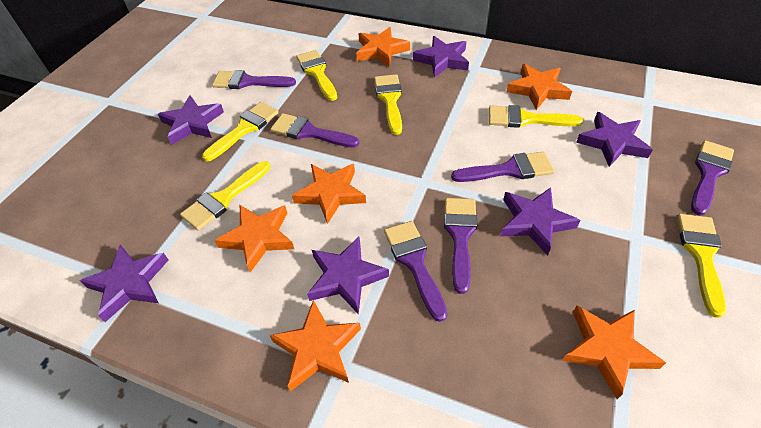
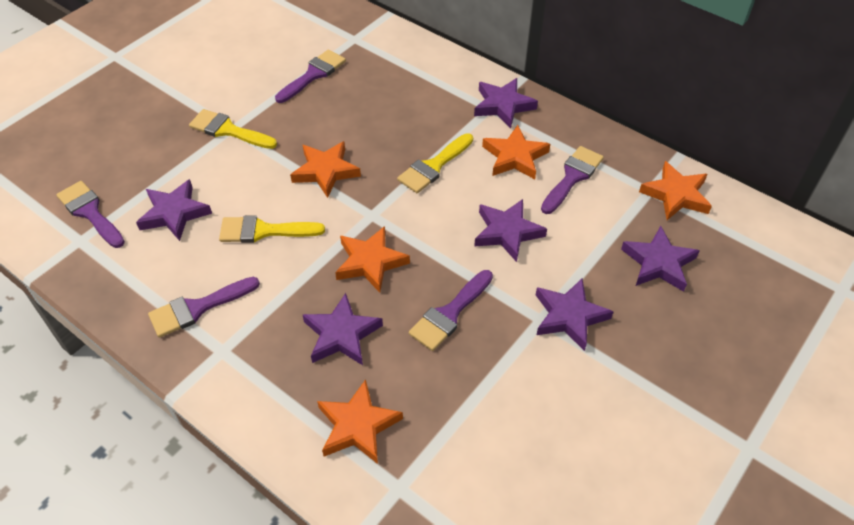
orange star: 6 -> 5
purple brush: 6 -> 5
yellow brush: 6 -> 3

